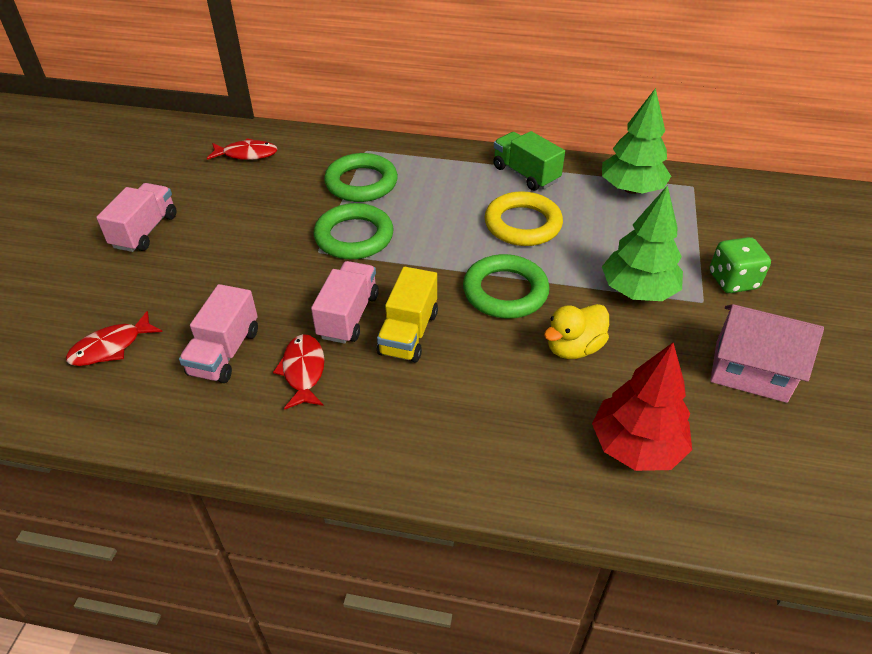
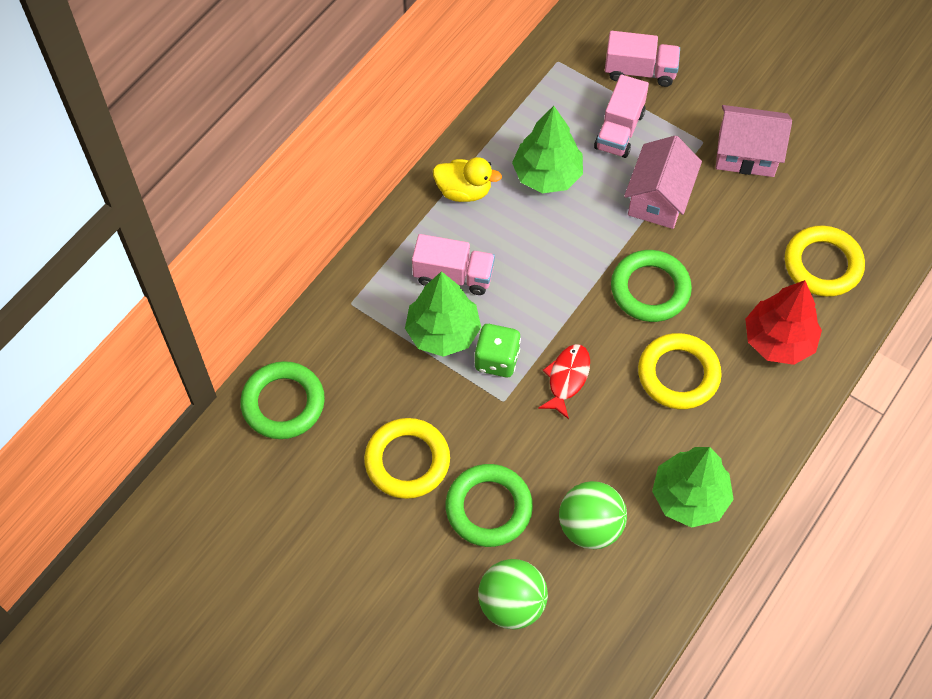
green ball: 0 -> 2
green tree: 2 -> 3
green truck: 1 -> 0
pink house: 1 -> 2
red fish: 3 -> 1
yellow ring: 1 -> 3
yellow truck: 1 -> 0

